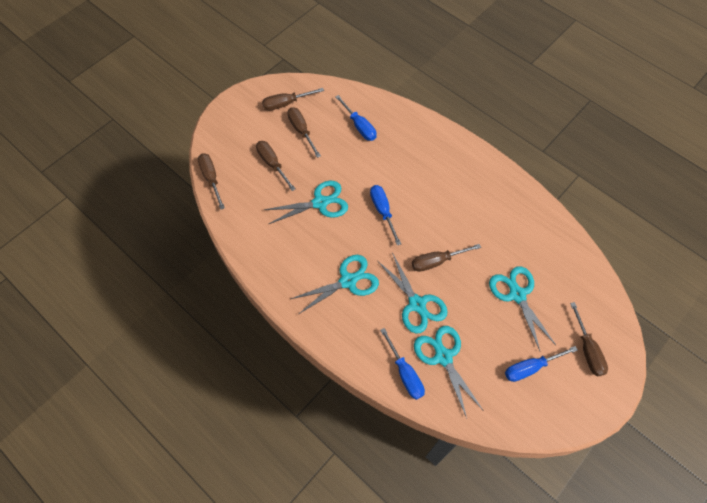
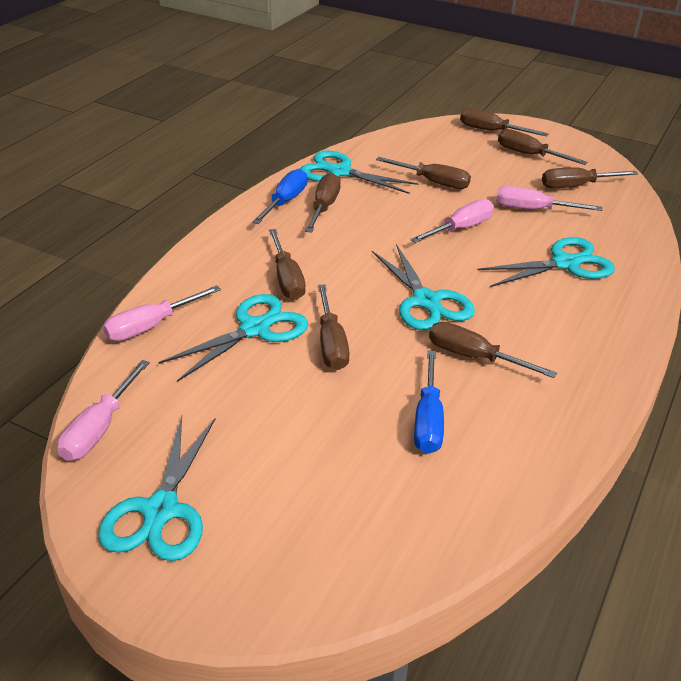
blue screwdriver: 4 -> 2
brown screwdriver: 6 -> 8
pink screwdriver: 0 -> 4

